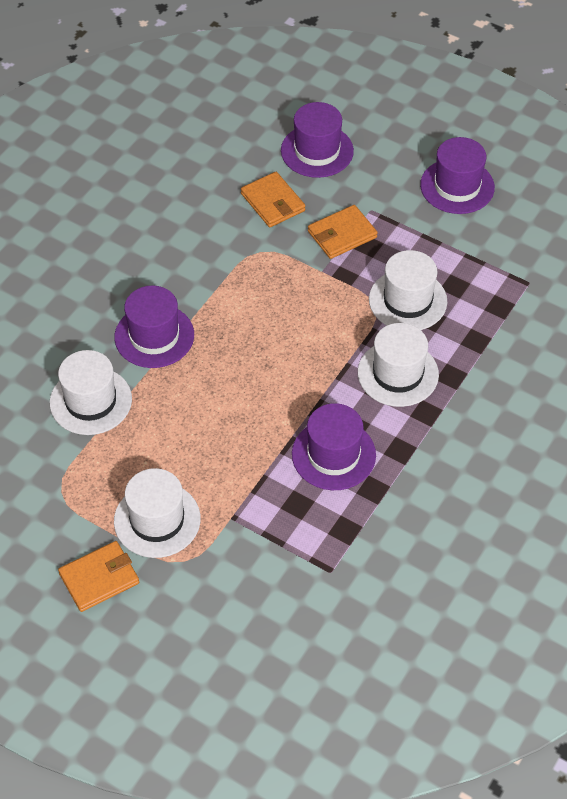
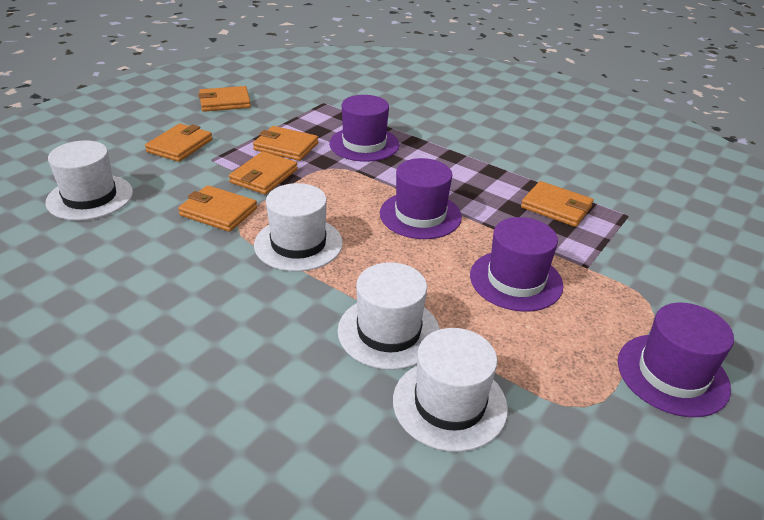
orange wallet: 3 -> 6

